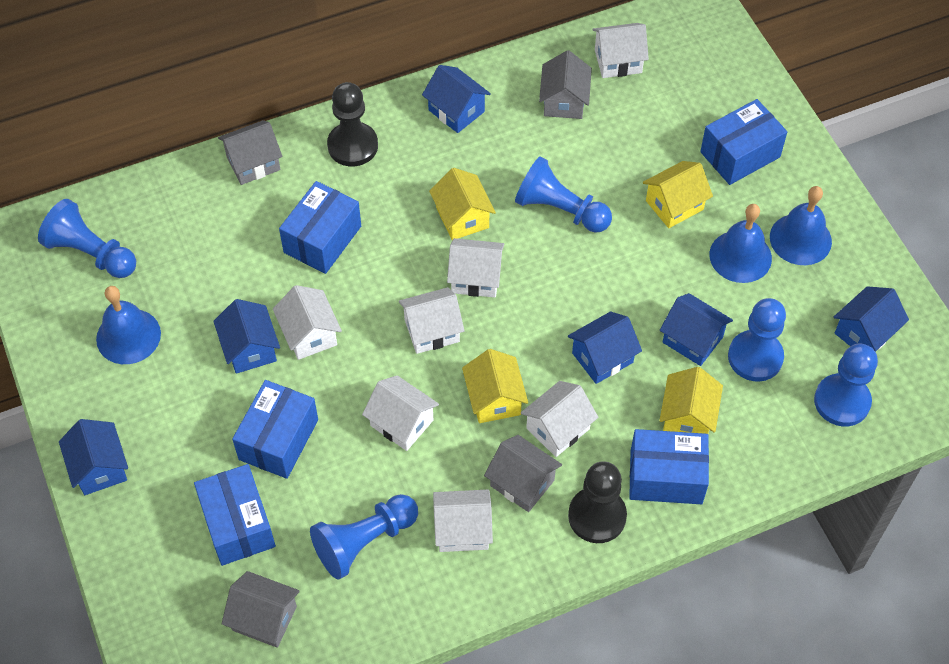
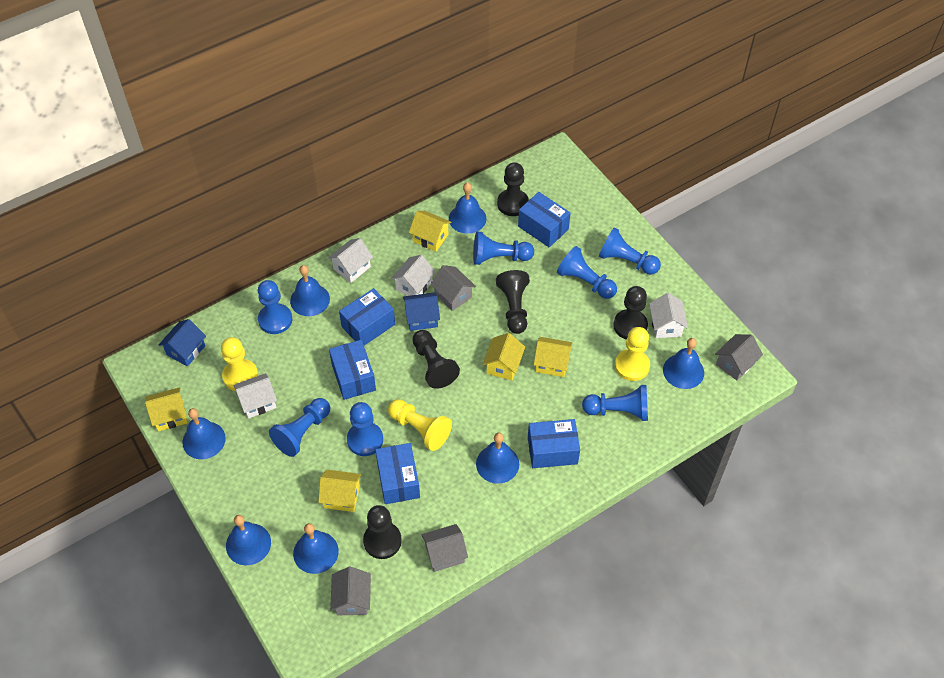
black pawn: 2 -> 5
blue bell: 3 -> 7
blue house: 6 -> 2
blue pawn: 5 -> 7
white house: 7 -> 4
yellow house: 4 -> 5
yellow pawn: 0 -> 3

